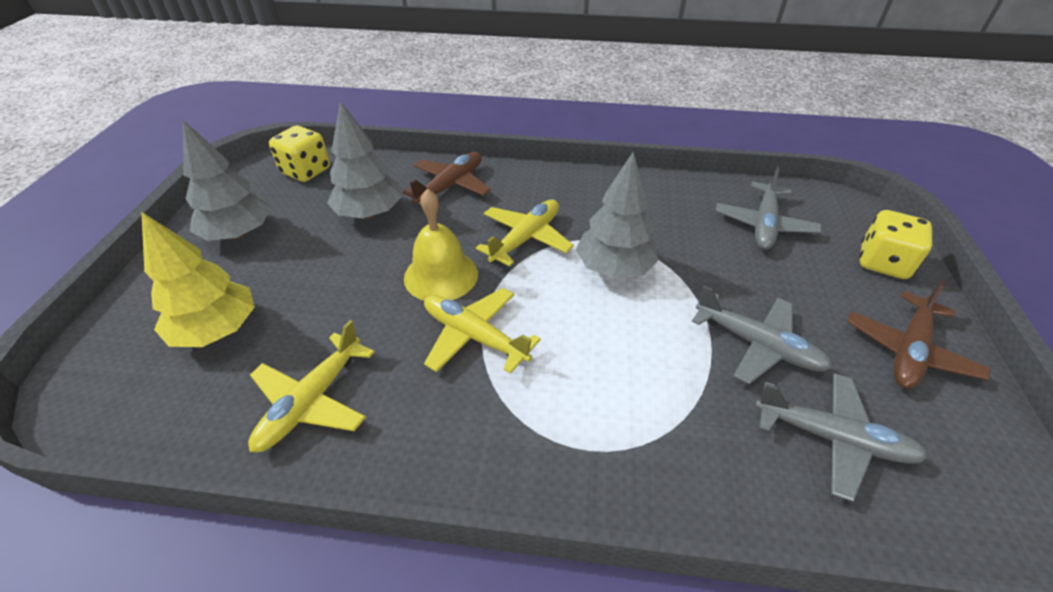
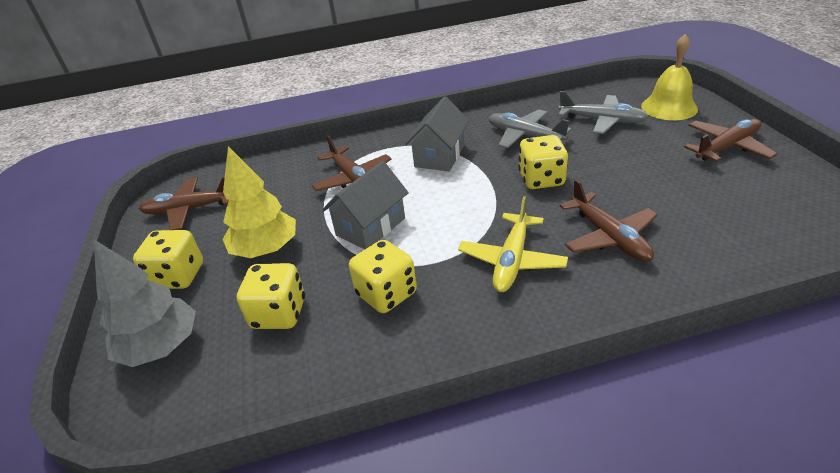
brown plane: 2 -> 4
grey house: 0 -> 2
grey plane: 3 -> 2
grey tree: 3 -> 1
yellow dice: 2 -> 4
yellow plane: 3 -> 1

